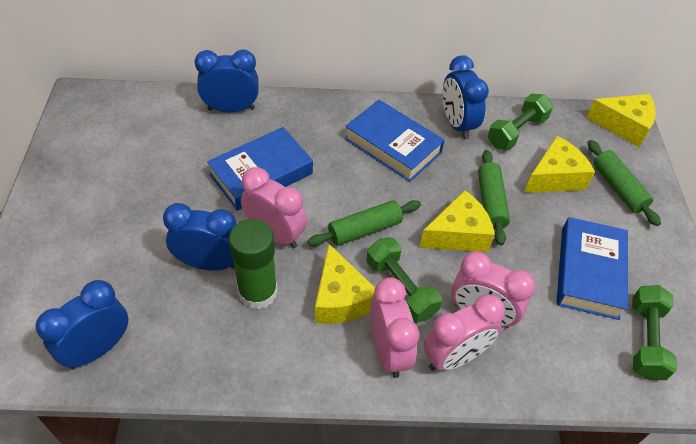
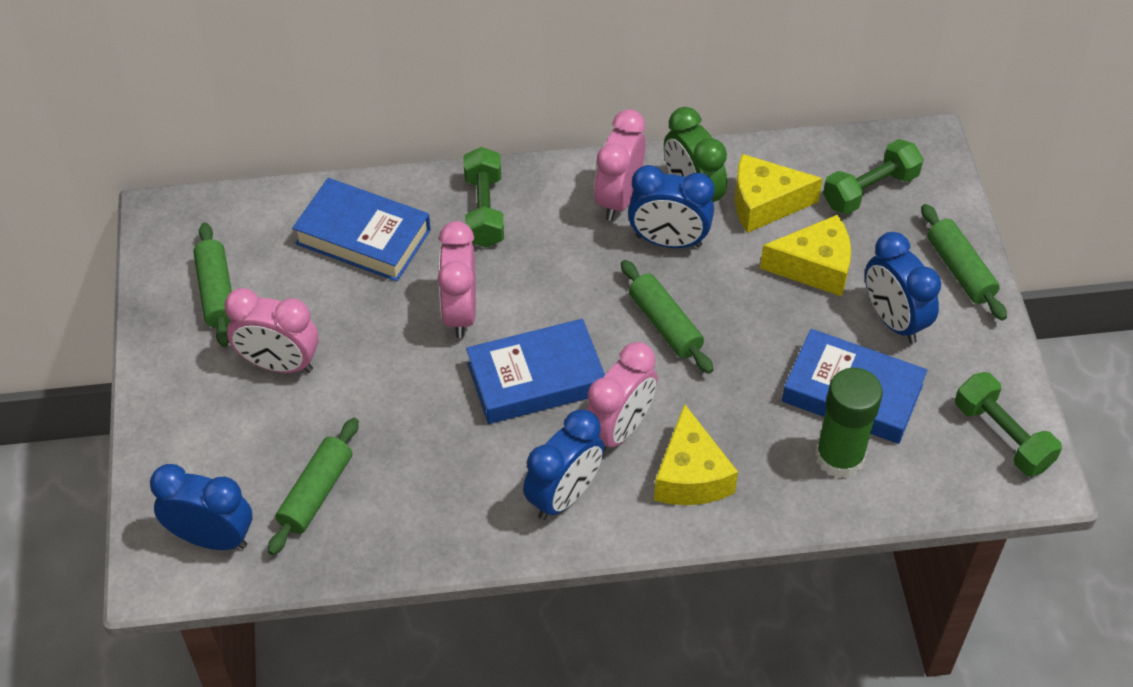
green clock: 0 -> 1
green rolling pin: 3 -> 4
yellow cheese: 4 -> 3

